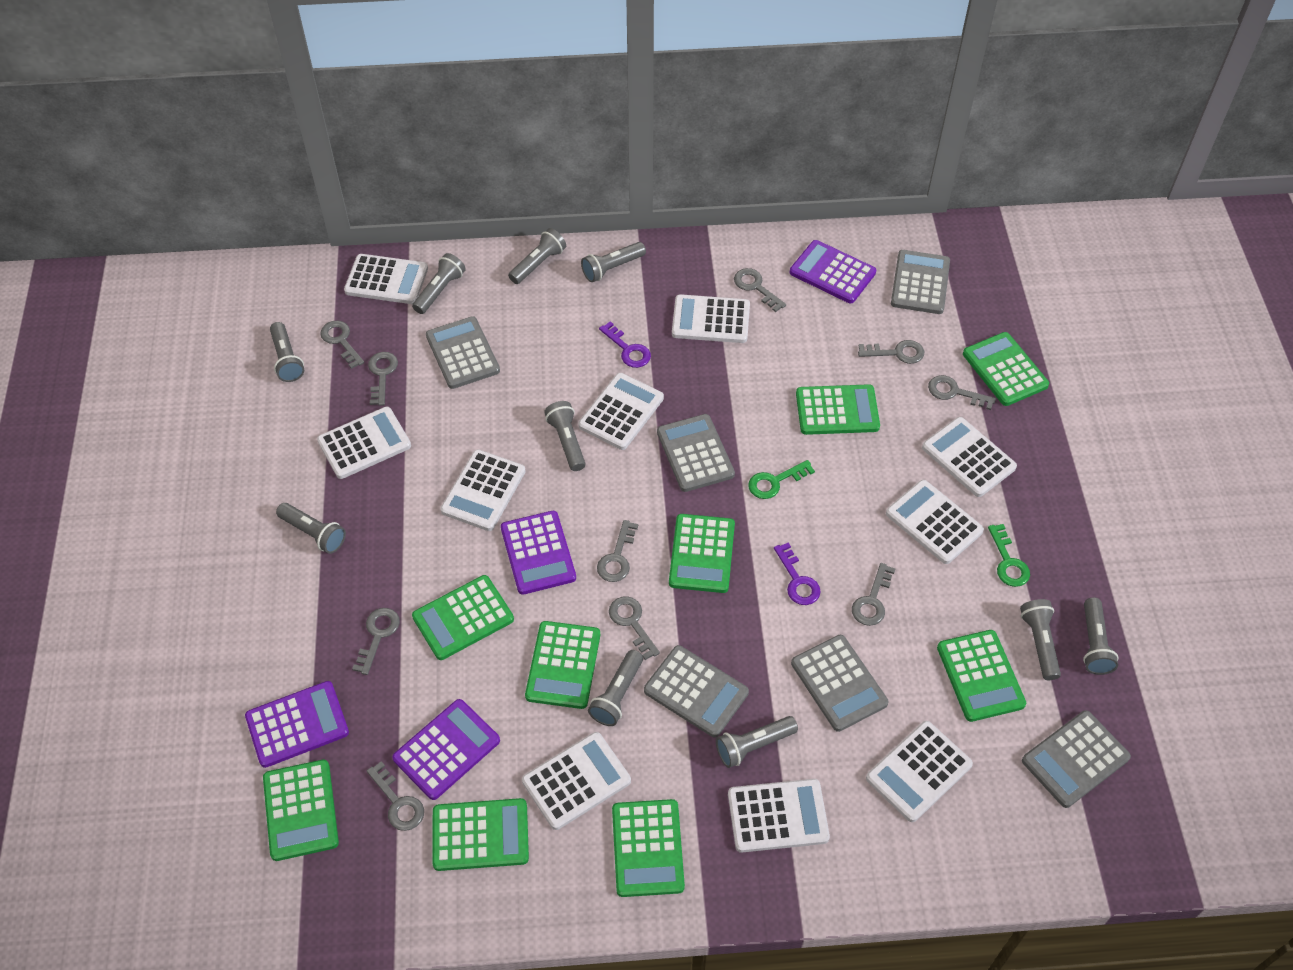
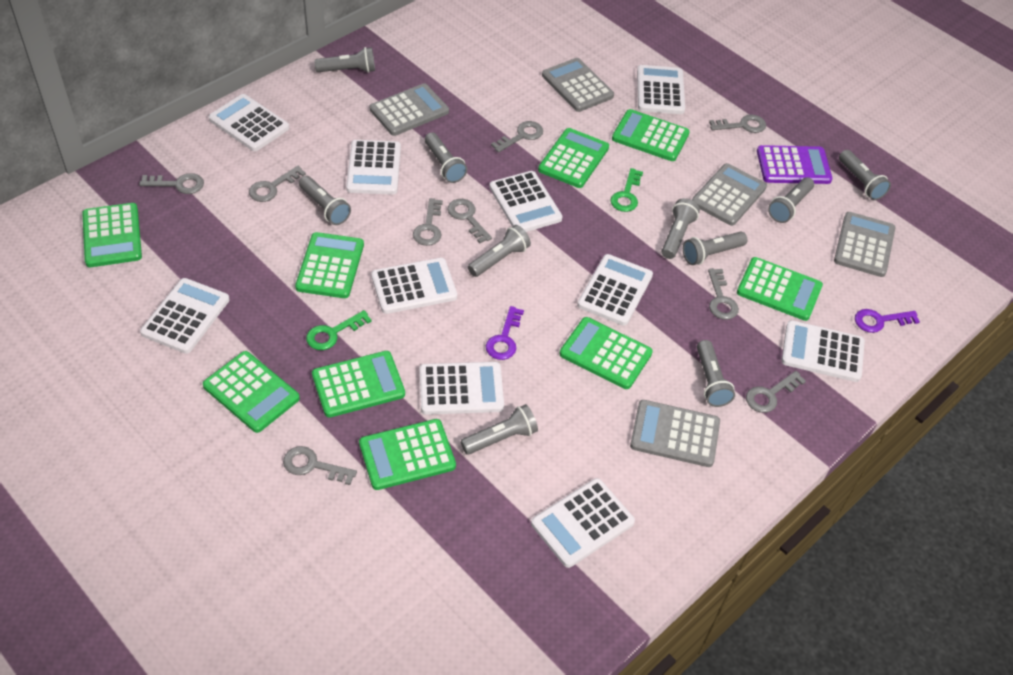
grey calculator: 6 -> 5
grey key: 10 -> 9
purple calculator: 4 -> 1

